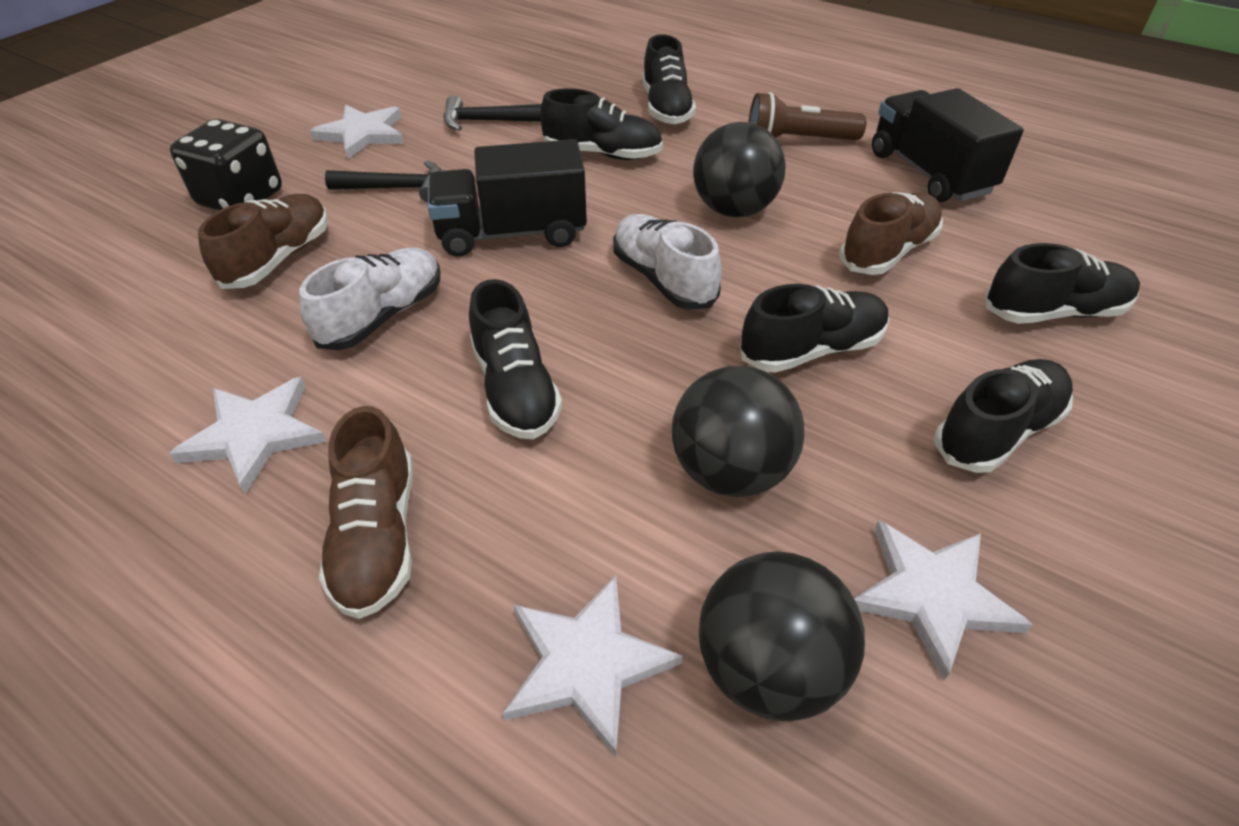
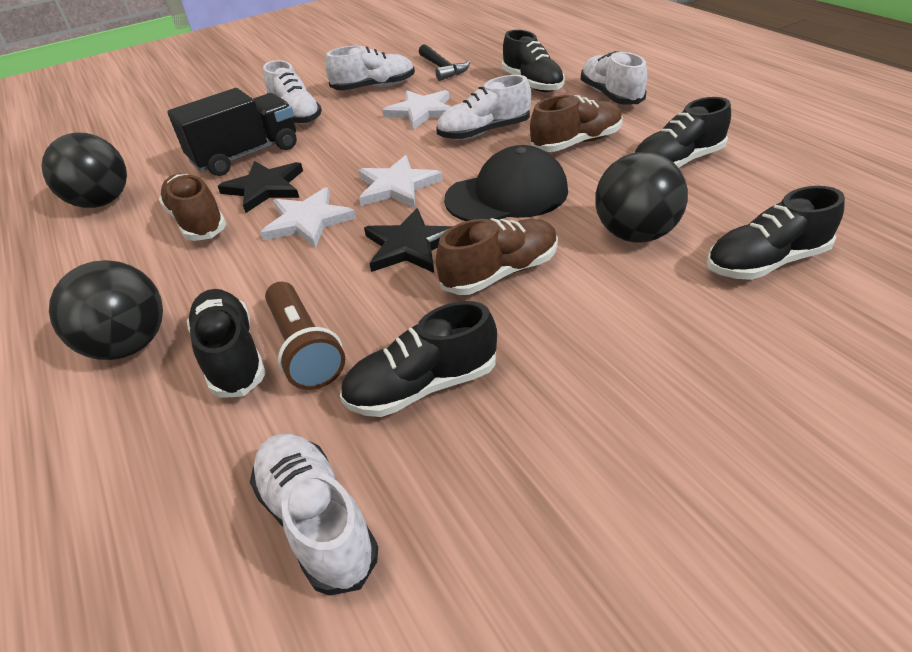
black cap: 0 -> 1
black dice: 1 -> 0
black hammer: 2 -> 1
black shoe: 6 -> 5
black star: 0 -> 2
black truck: 2 -> 1
white shoe: 2 -> 5
white star: 4 -> 3

